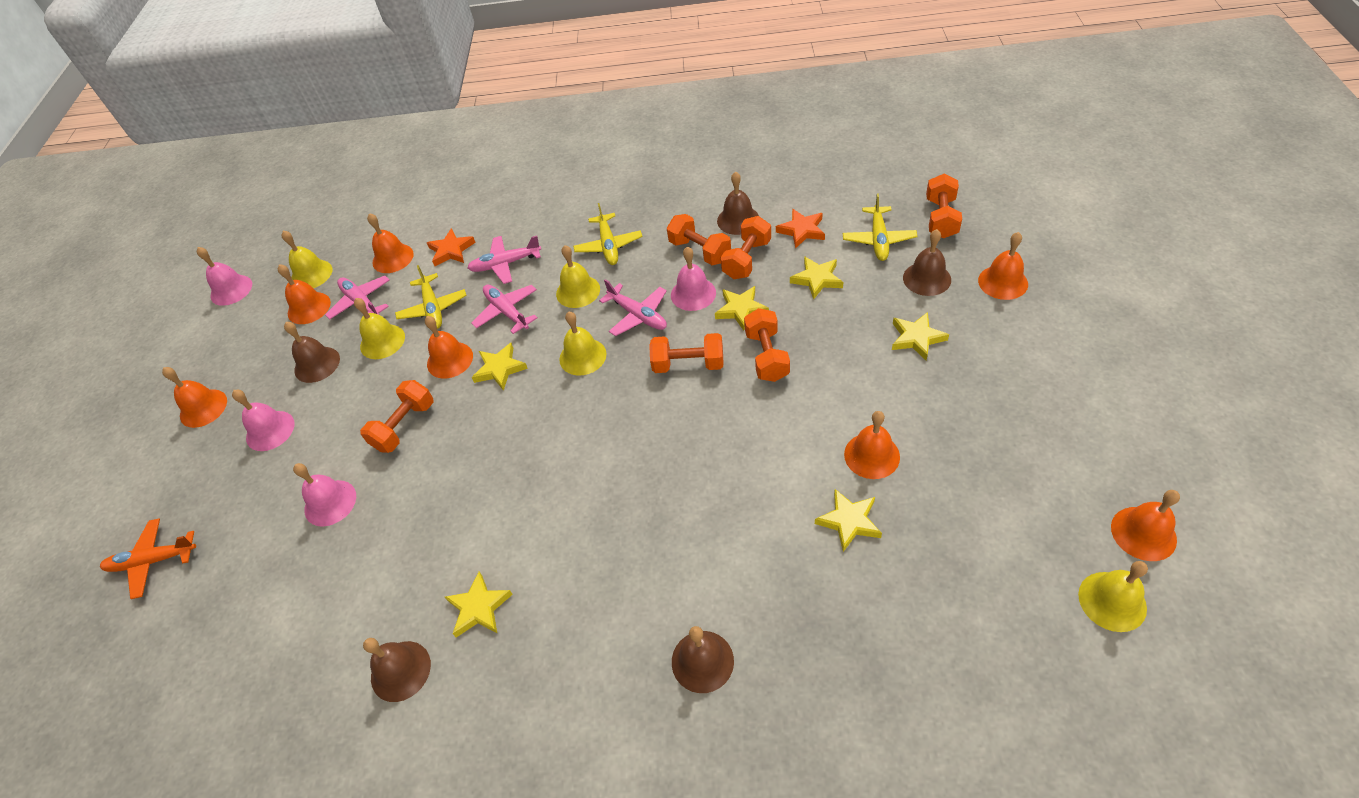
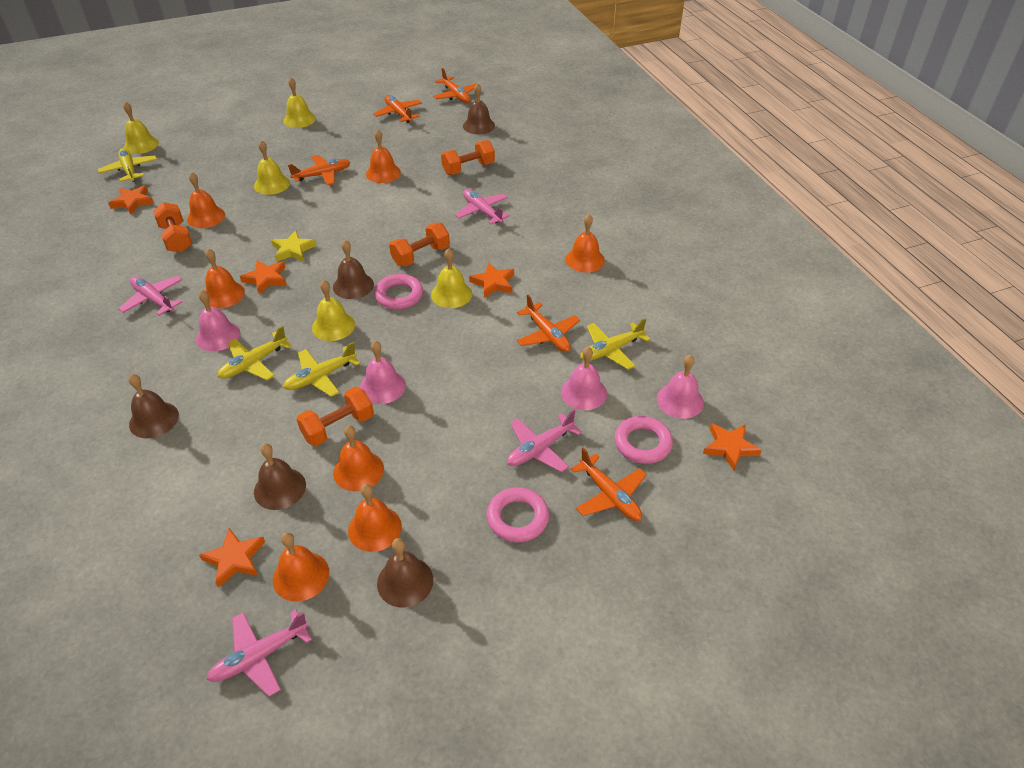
orange dumbbell: 6 -> 4
orange plane: 1 -> 5
orange star: 2 -> 5
pink ring: 0 -> 3
yellow plane: 3 -> 4
yellow star: 6 -> 1

